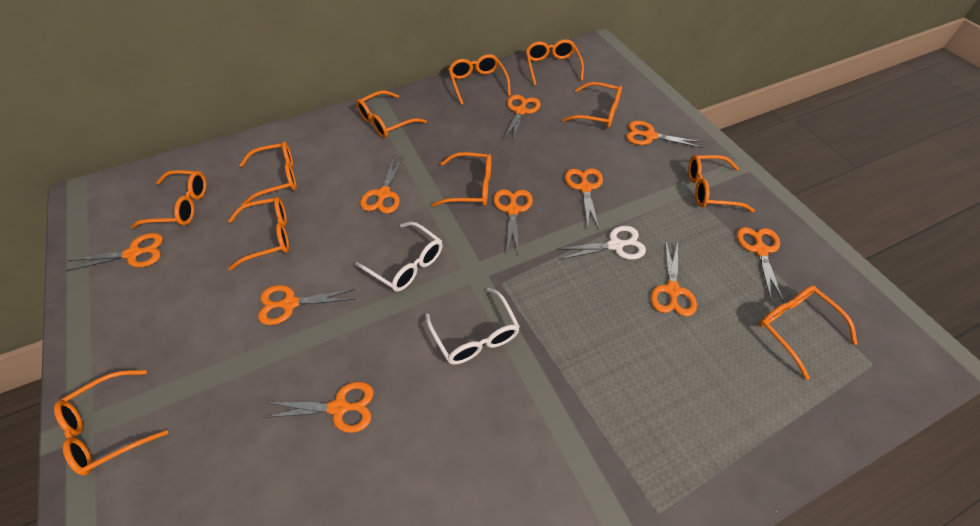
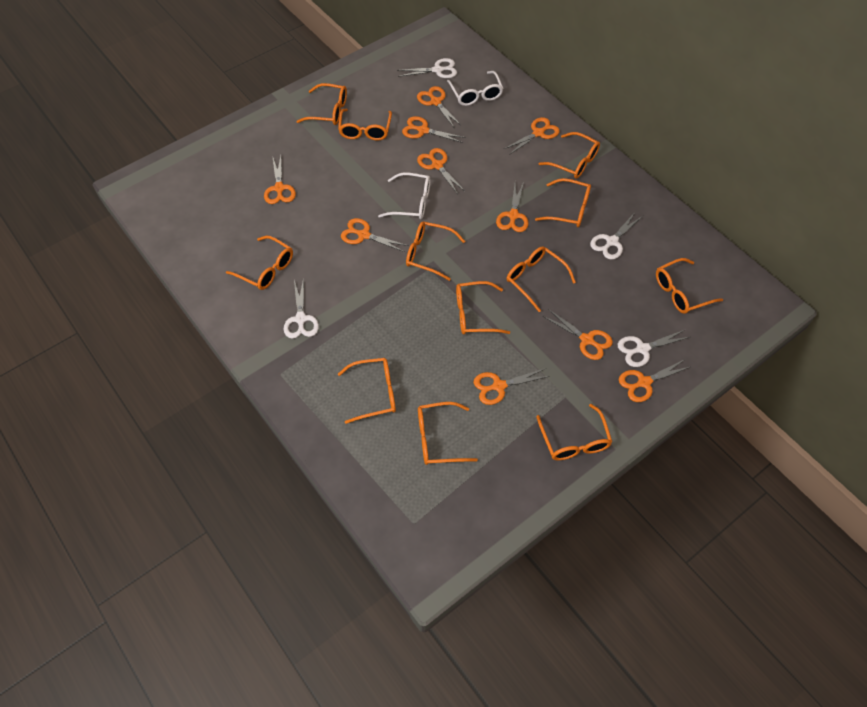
orange glasses: 11 -> 12
white scissors: 1 -> 4

